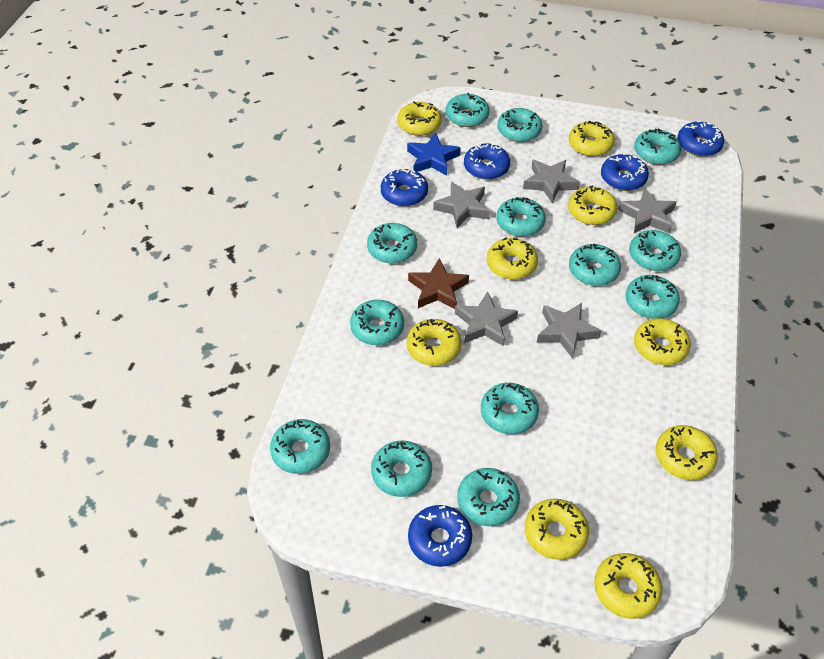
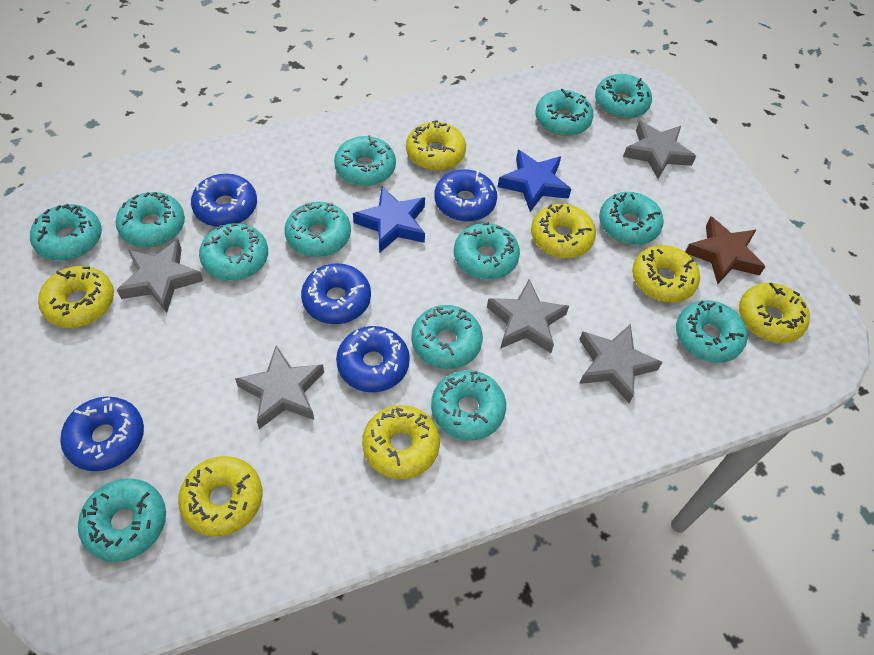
blue star: 1 -> 2
yellow donut: 9 -> 7

